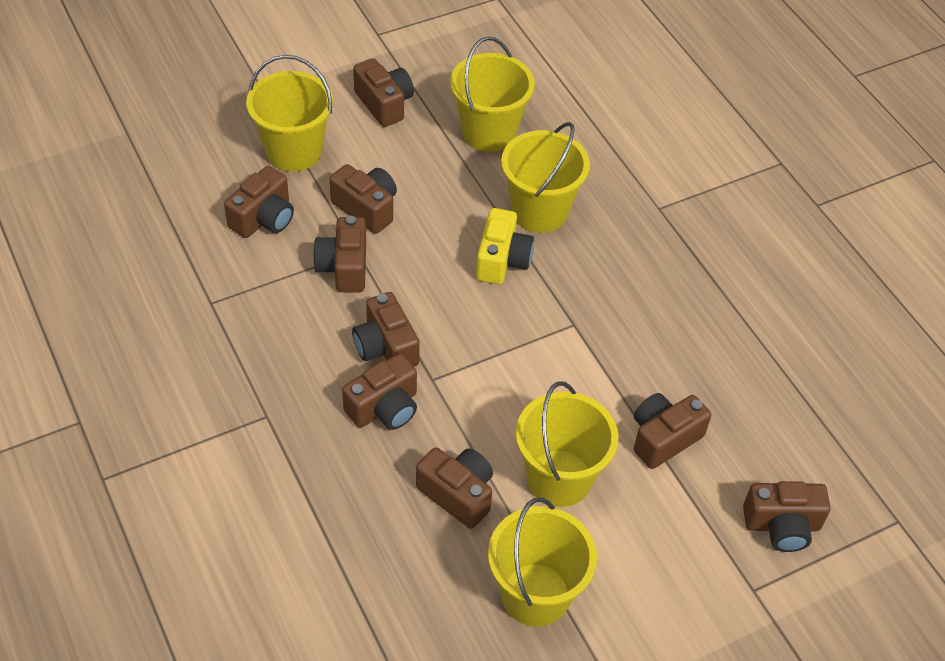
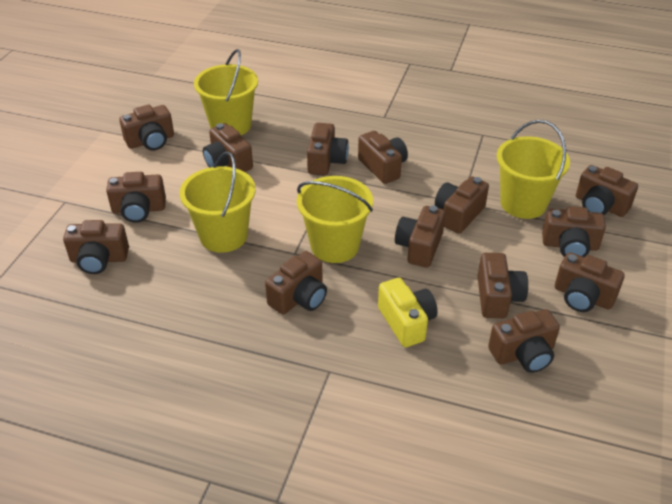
brown camera: 9 -> 14
yellow bucket: 5 -> 4

